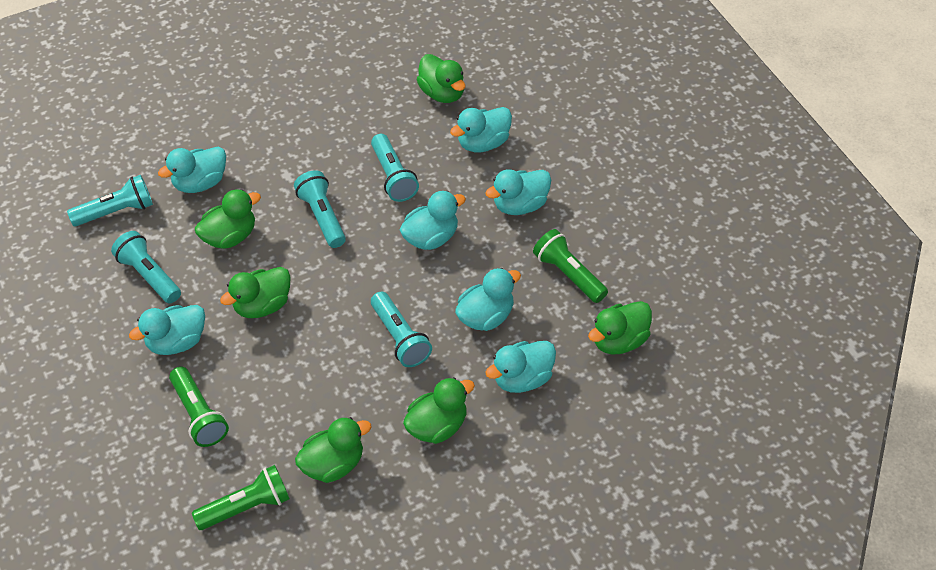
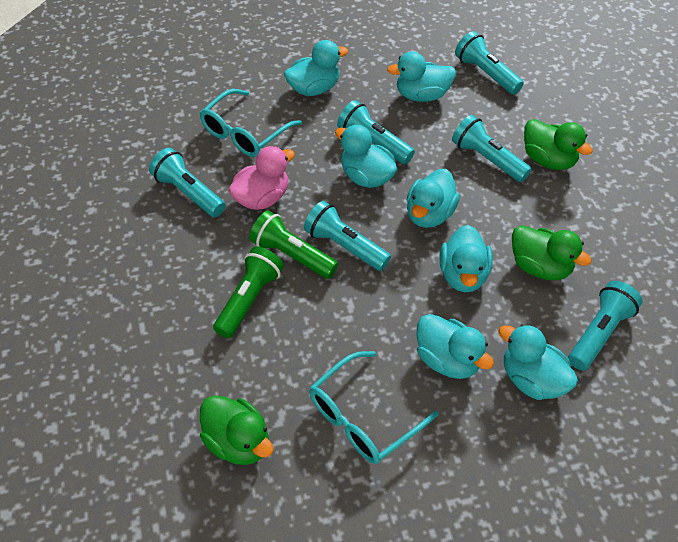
green duck: 6 -> 3
green flashlight: 3 -> 2
pink duck: 0 -> 1
turquoise flashlight: 5 -> 6
turquoise glasses: 0 -> 2

